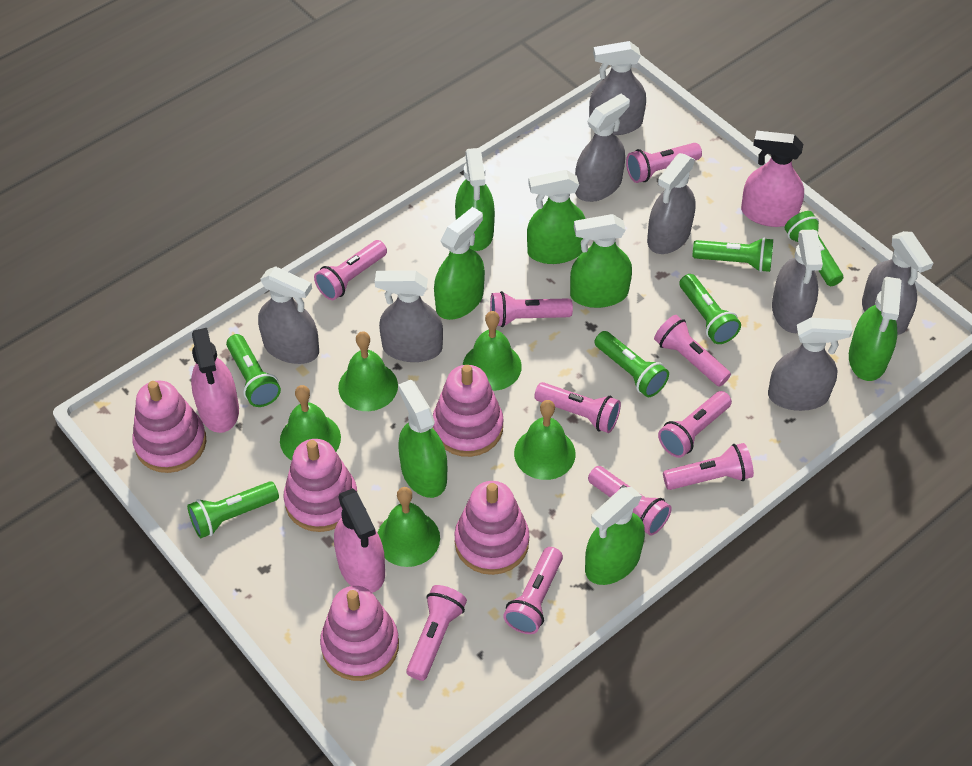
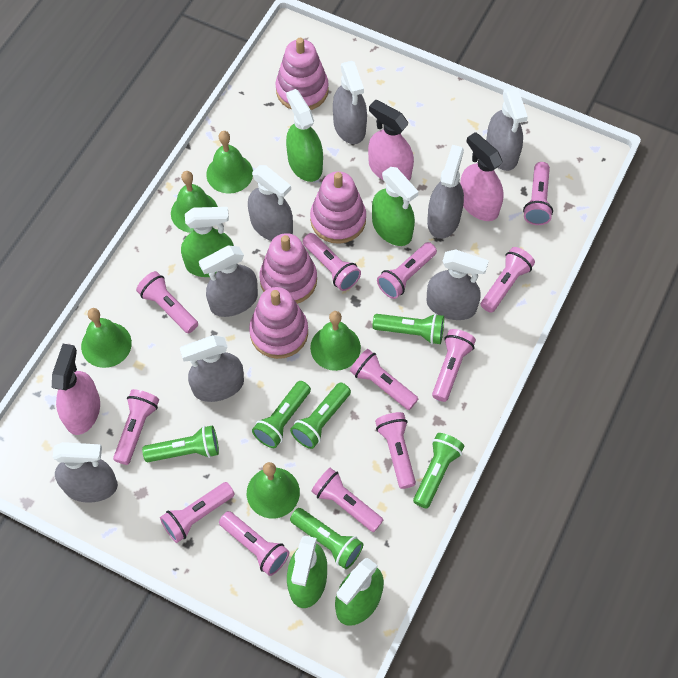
green spray bottle: 7 -> 5
pink flashlight: 10 -> 12
pink stacking toy: 5 -> 4

